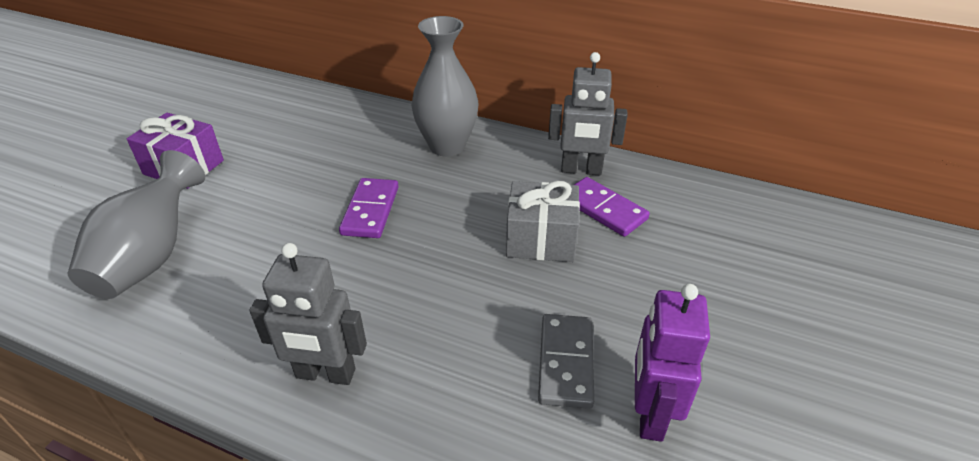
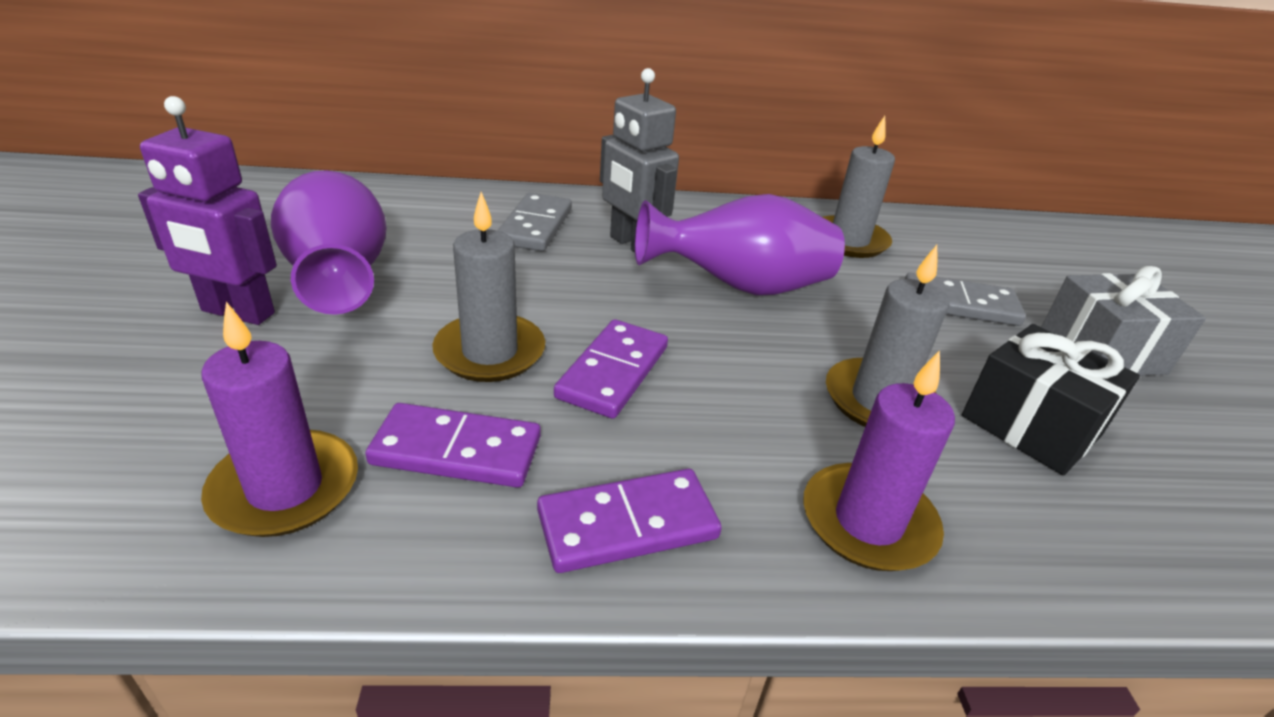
black gift: 0 -> 1
grey candle: 0 -> 3
grey domino: 1 -> 2
grey robot: 2 -> 1
grey vase: 2 -> 0
purple candle: 0 -> 2
purple domino: 2 -> 3
purple gift: 1 -> 0
purple vase: 0 -> 2

